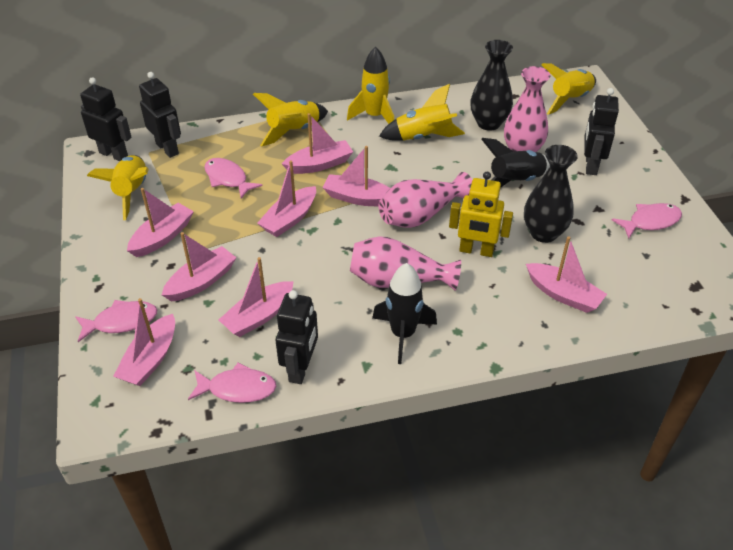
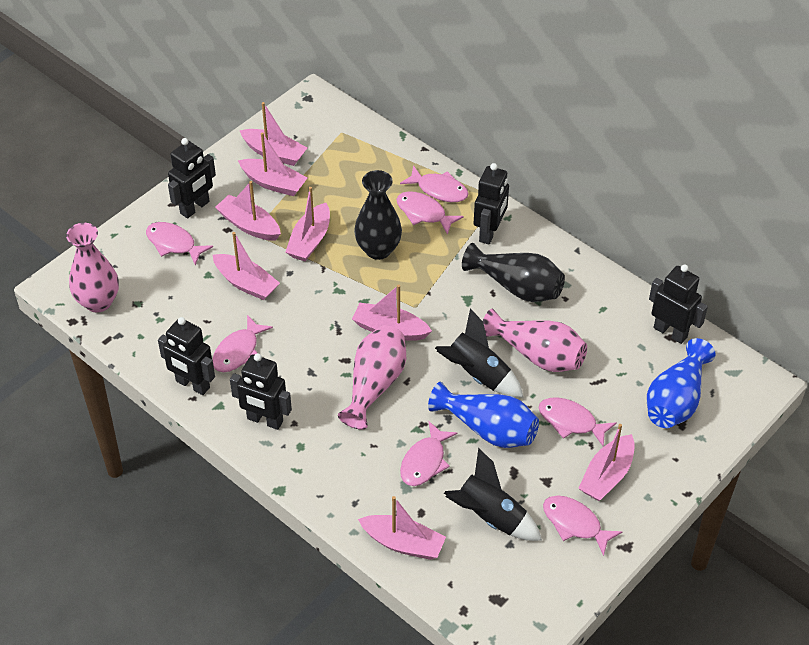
black robot: 4 -> 5
blue vase: 0 -> 2
pink fish: 4 -> 7
yellow robot: 1 -> 0
yellow rocket: 5 -> 0

